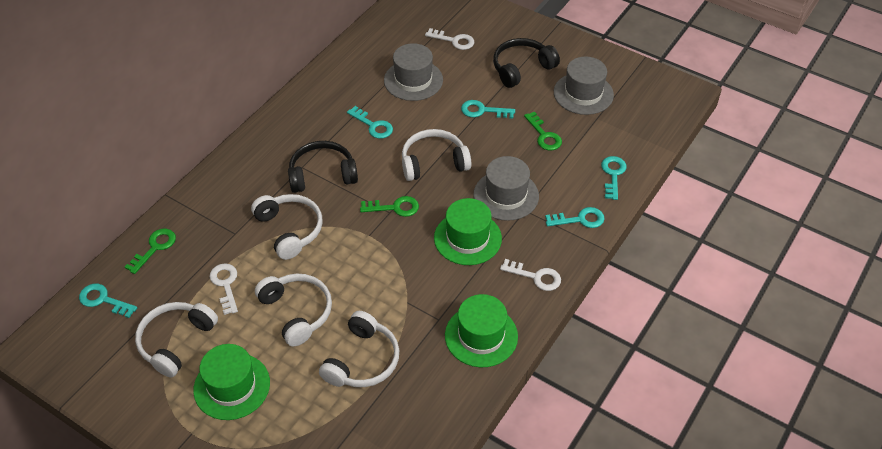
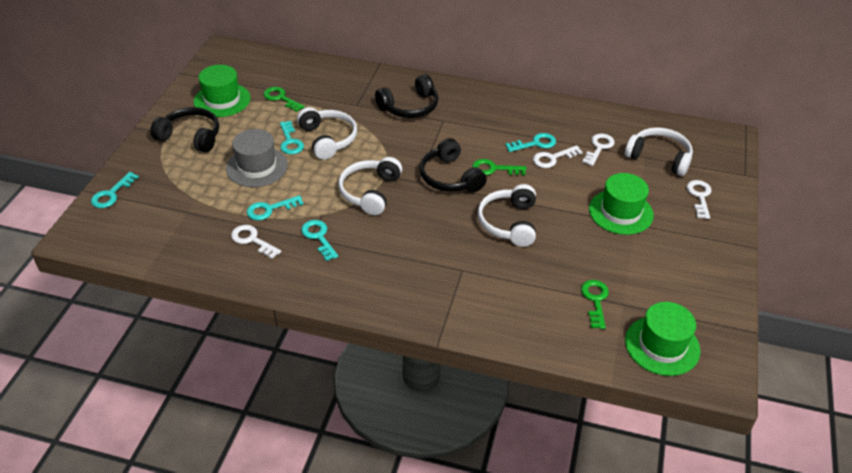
black headphones: 2 -> 3
grey hat: 3 -> 1
white headphones: 5 -> 4
white key: 3 -> 4

